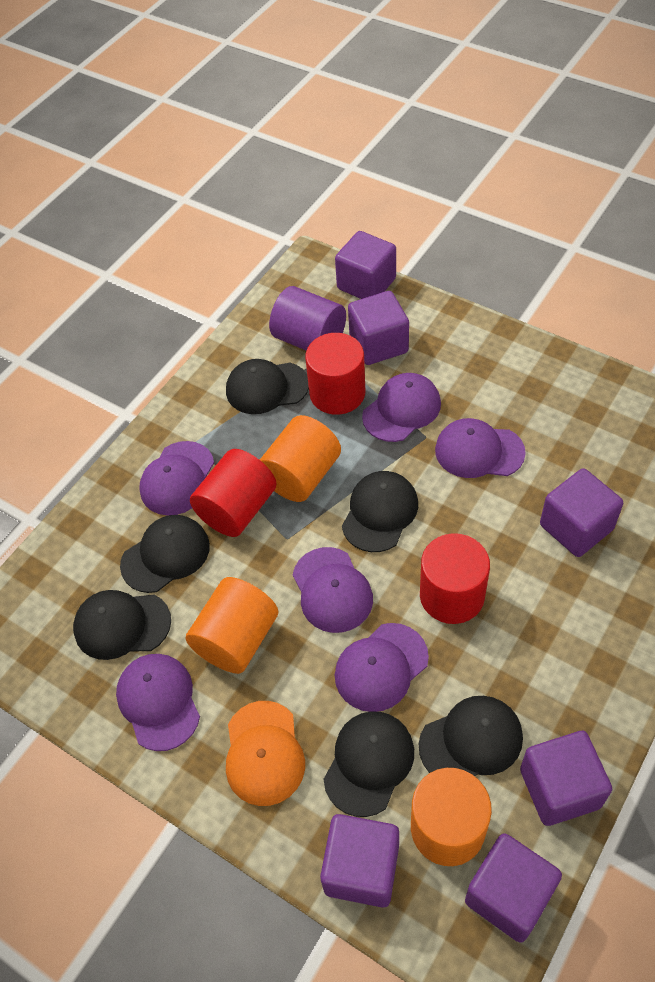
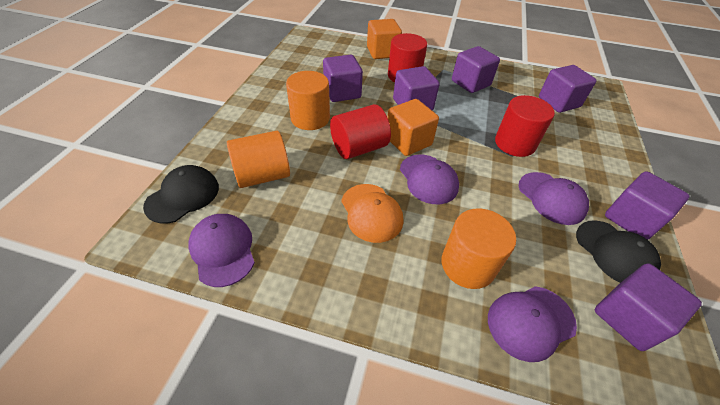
black cap: 6 -> 2
orange cube: 0 -> 2
purple cap: 6 -> 4
purple cylinder: 1 -> 0

